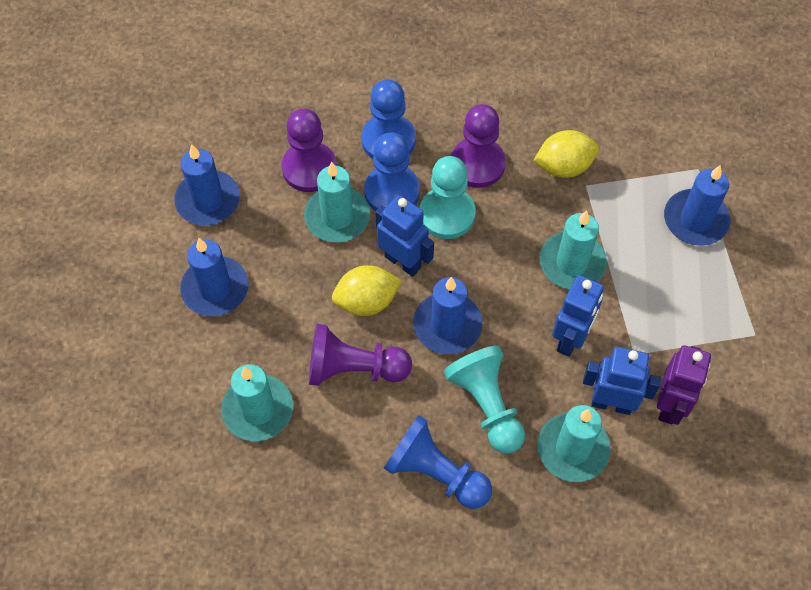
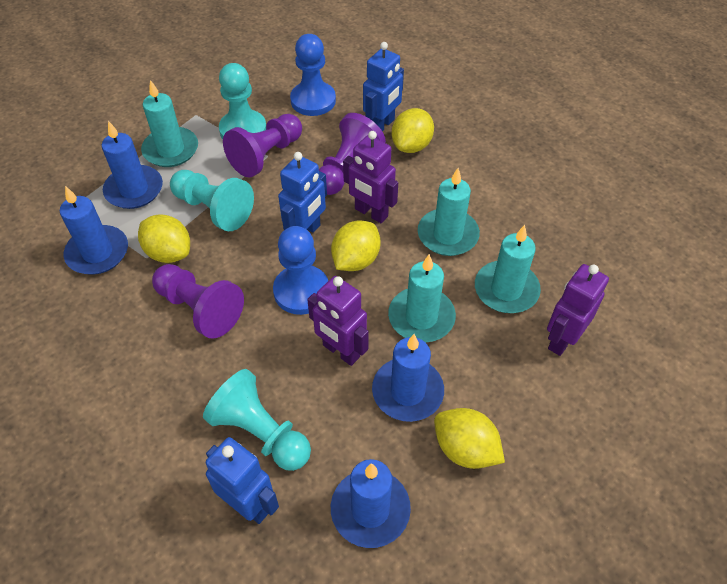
blue pawn: 3 -> 2
purple robot: 1 -> 3
turquoise pawn: 2 -> 3
yellow lemon: 2 -> 4

